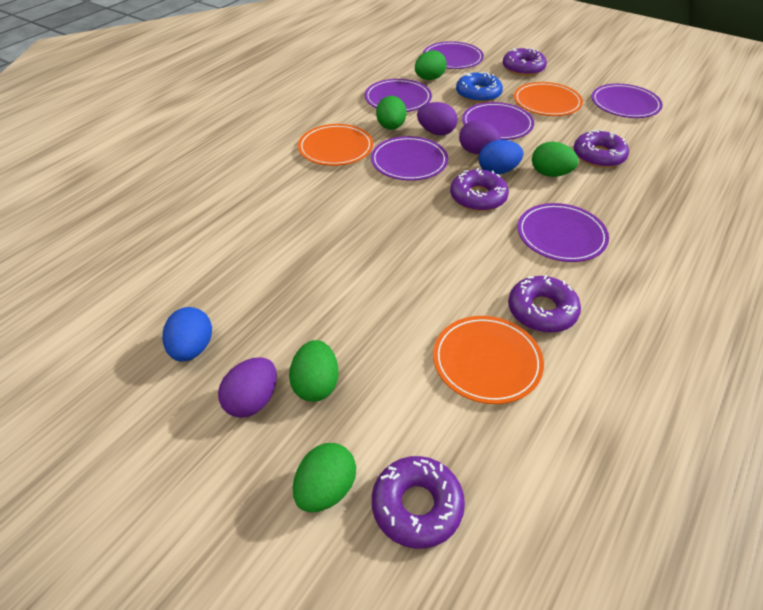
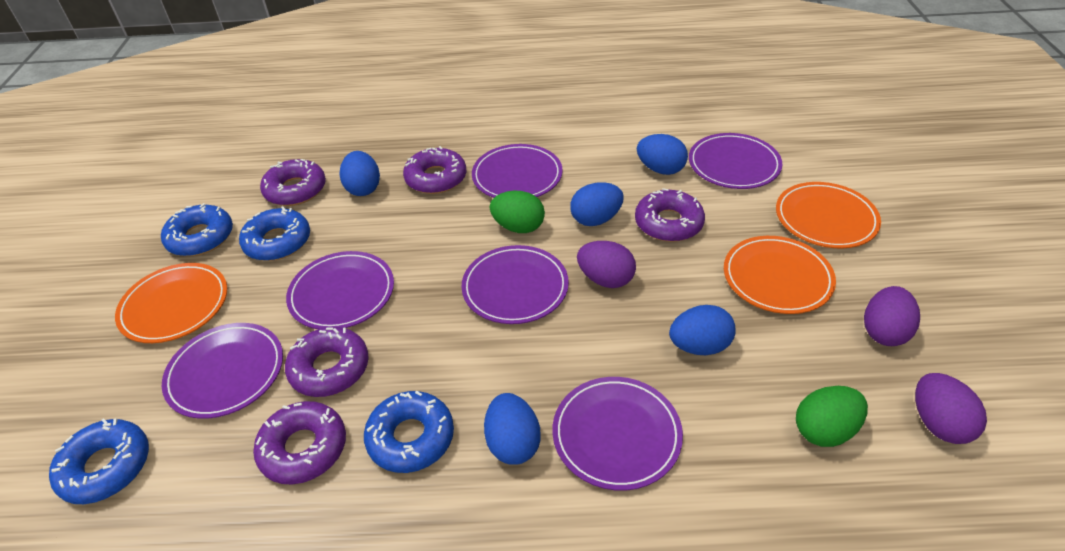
blue donut: 1 -> 4
blue egg: 2 -> 5
green egg: 5 -> 2

